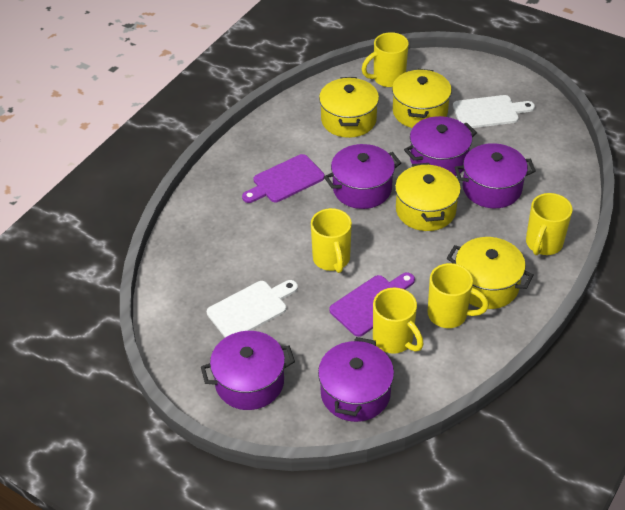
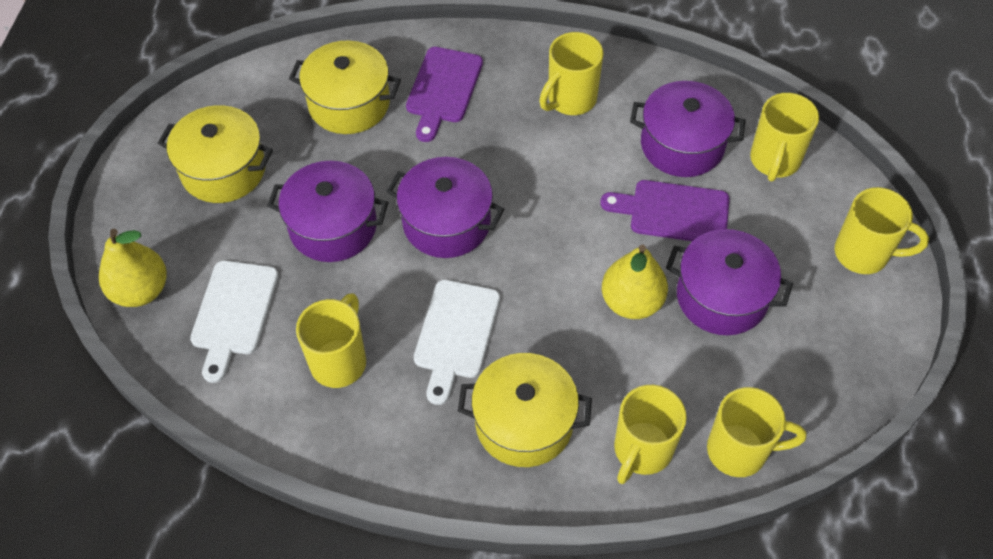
purple pot: 5 -> 4
yellow mug: 5 -> 6
yellow pear: 0 -> 2
yellow pot: 4 -> 3

